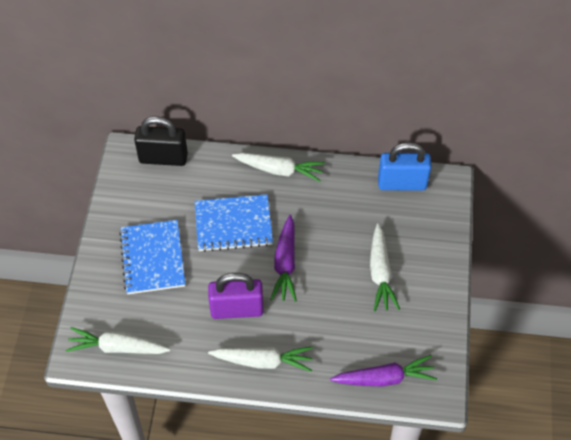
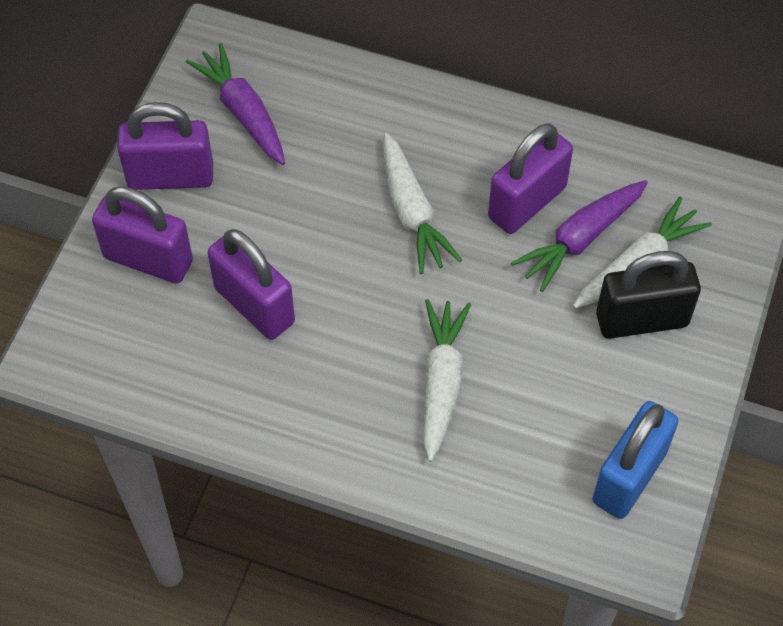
blue notebook: 2 -> 0
purple padlock: 1 -> 4
white carrot: 4 -> 3

